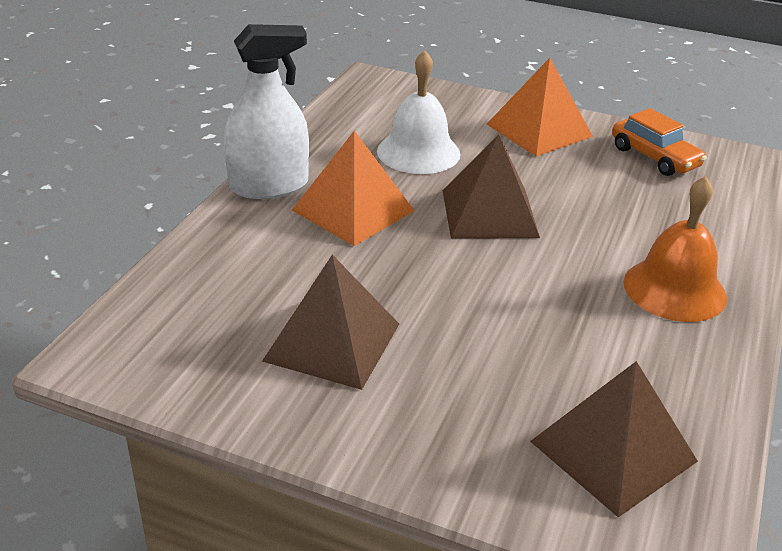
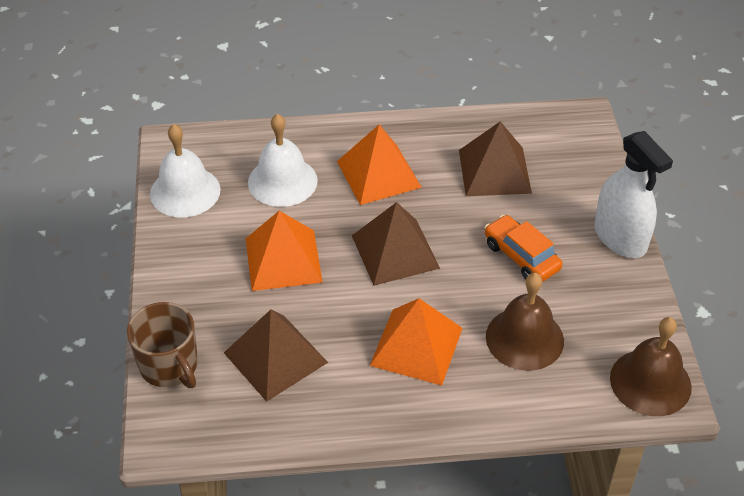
brown bell: 0 -> 2
brown mug: 0 -> 1
orange bell: 1 -> 0
orange pyramid: 2 -> 3
white bell: 1 -> 2

